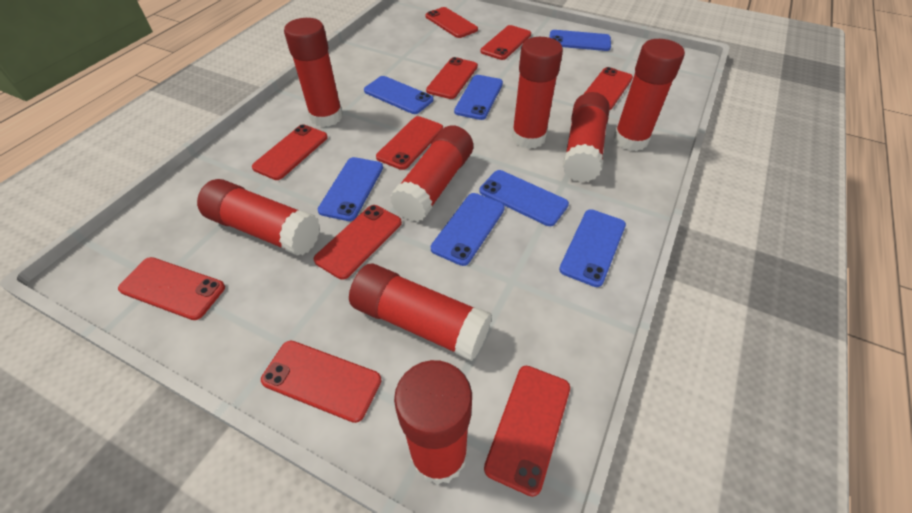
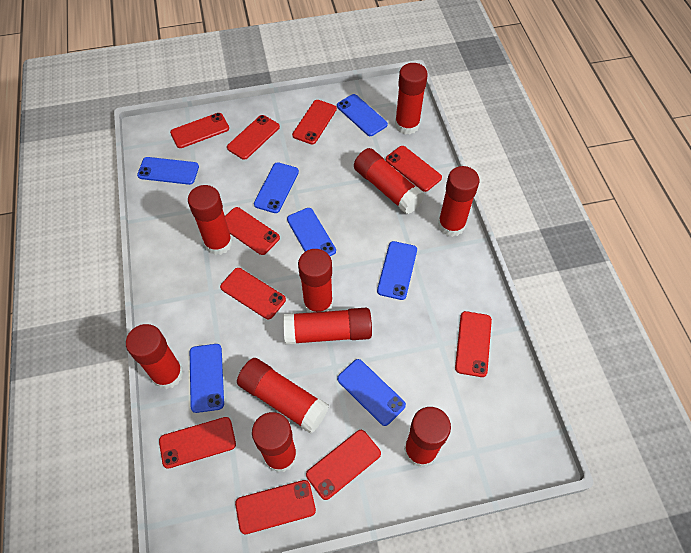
red glue stick: 8 -> 10

